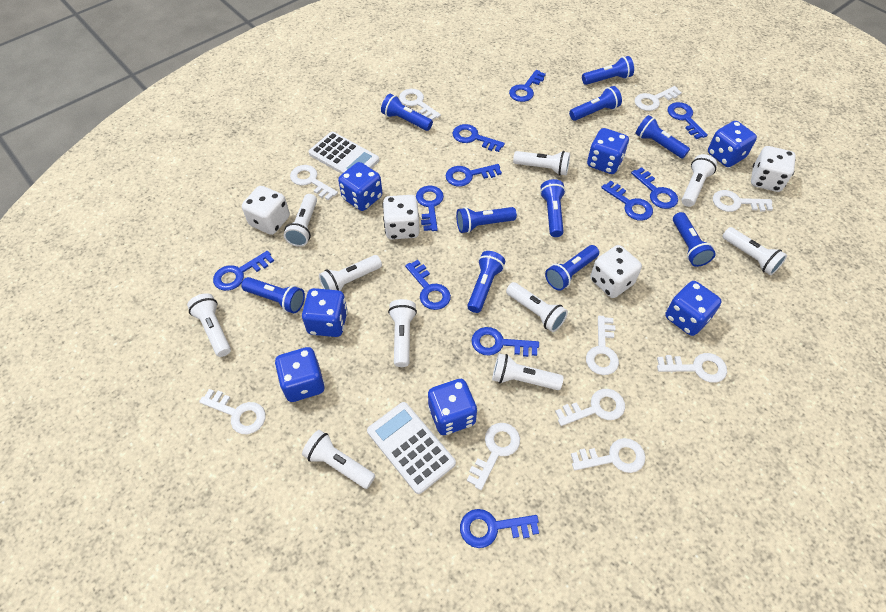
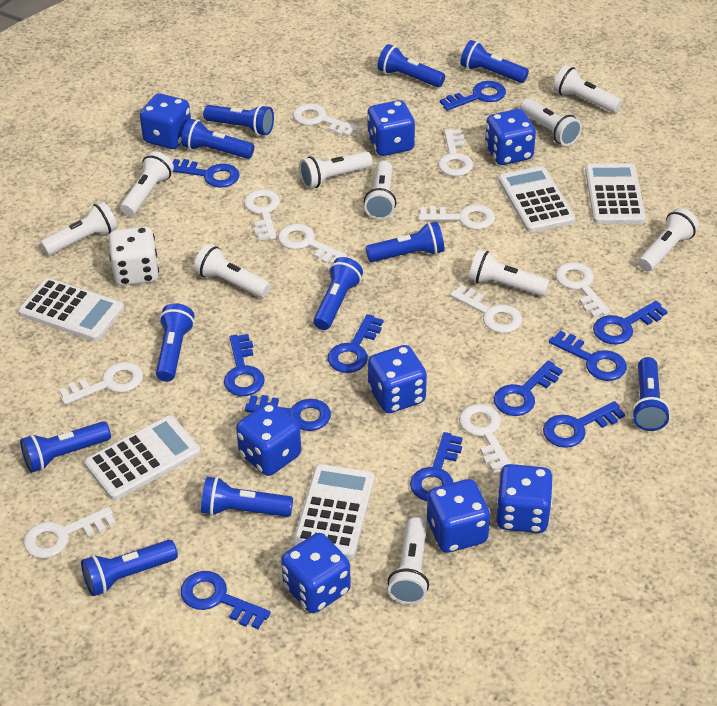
blue dice: 7 -> 8
blue flashlight: 10 -> 11
white calculator: 2 -> 5
white dice: 4 -> 1

